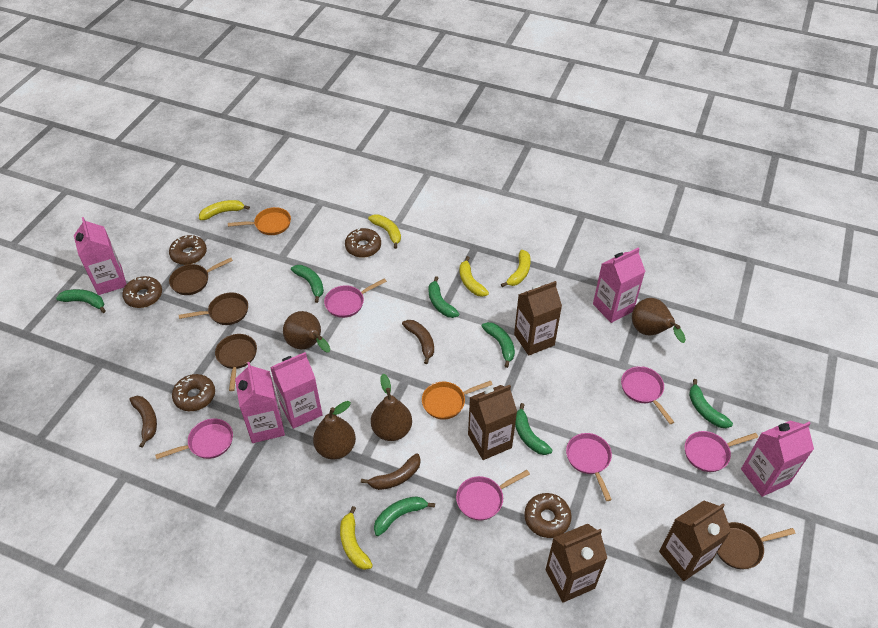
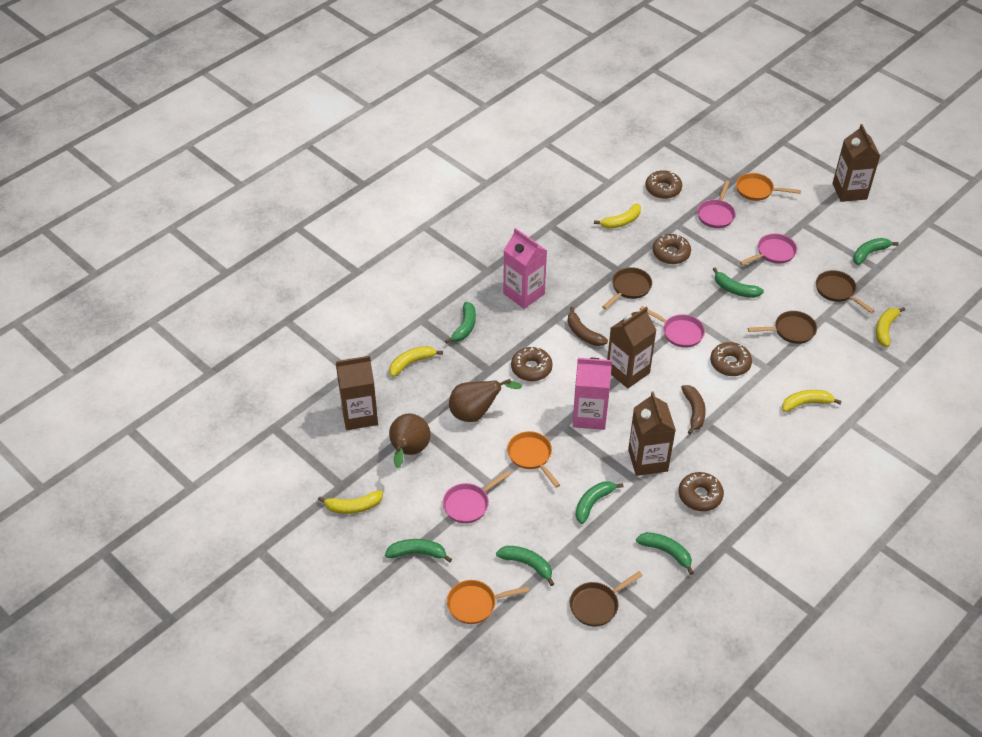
brown banana: 3 -> 2
brown pear: 4 -> 2
orange pan: 2 -> 3
pink carton: 5 -> 2
pink pan: 6 -> 4

